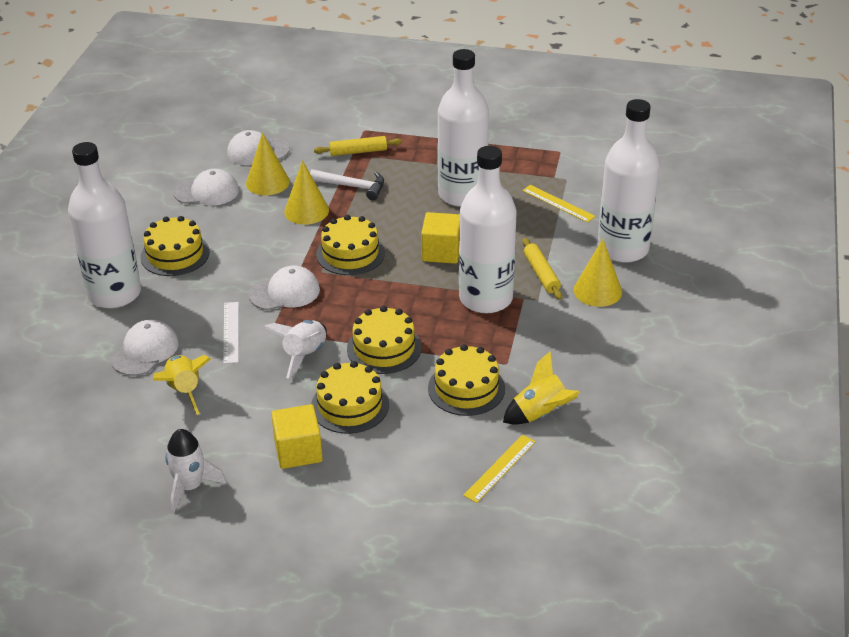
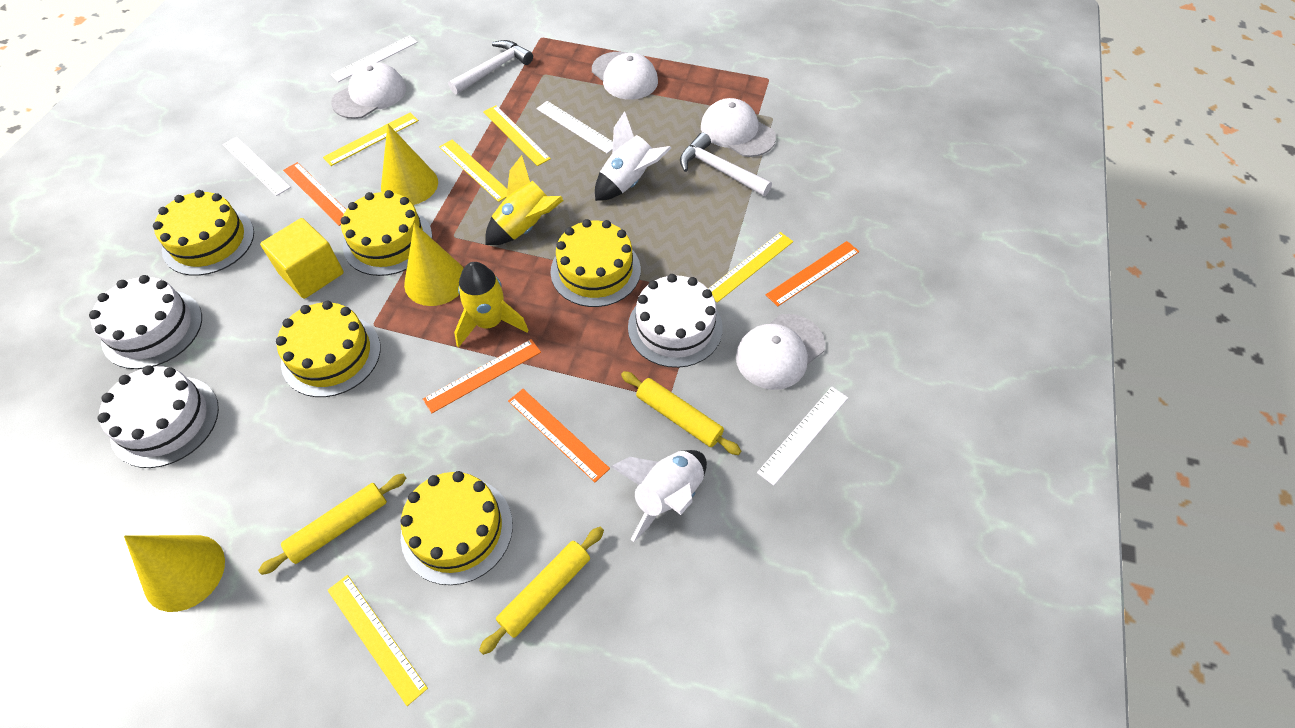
orange ruler: 0 -> 4
white bottle: 4 -> 0
white cake: 0 -> 3
white hammer: 1 -> 2
white ruler: 1 -> 4
yellow cube: 2 -> 1
yellow rolling pin: 2 -> 3
yellow ruler: 2 -> 5

